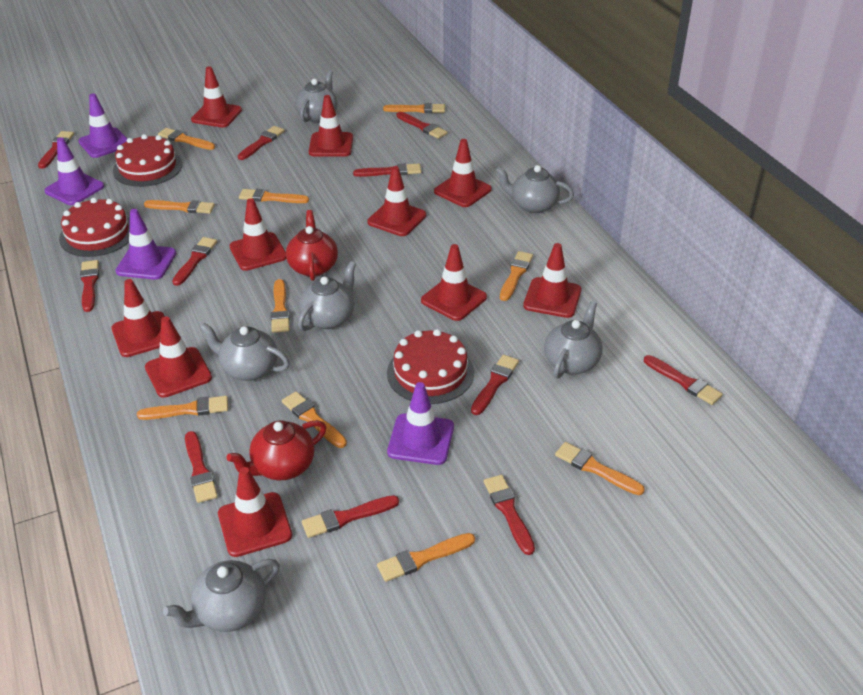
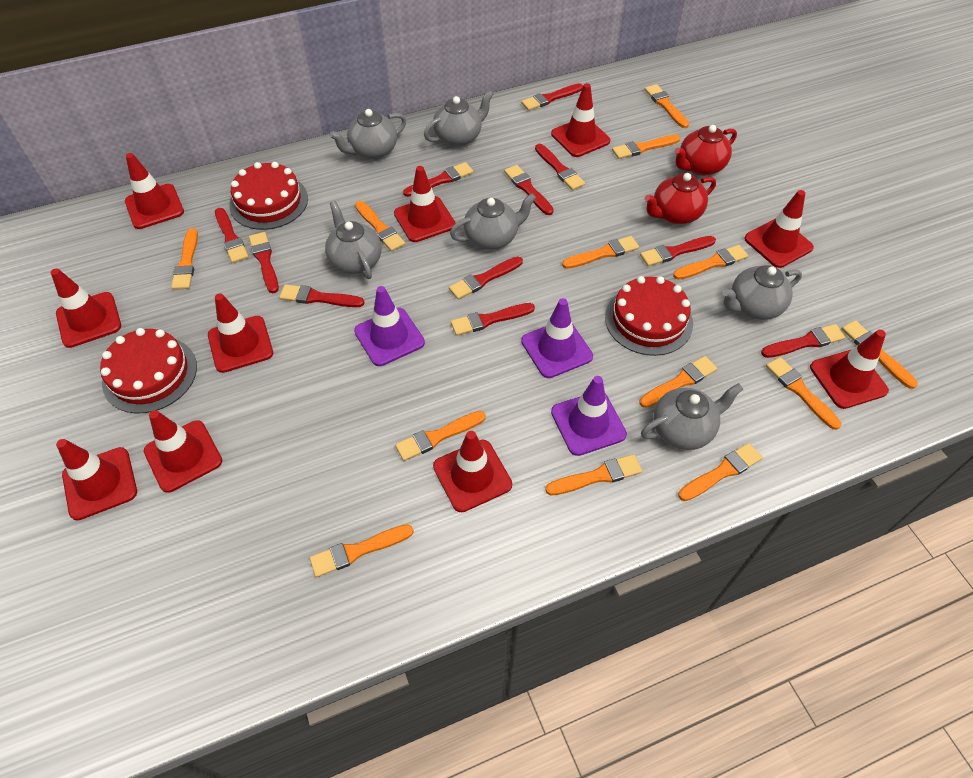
orange brush: 10 -> 13
purple traffic cone: 4 -> 3

